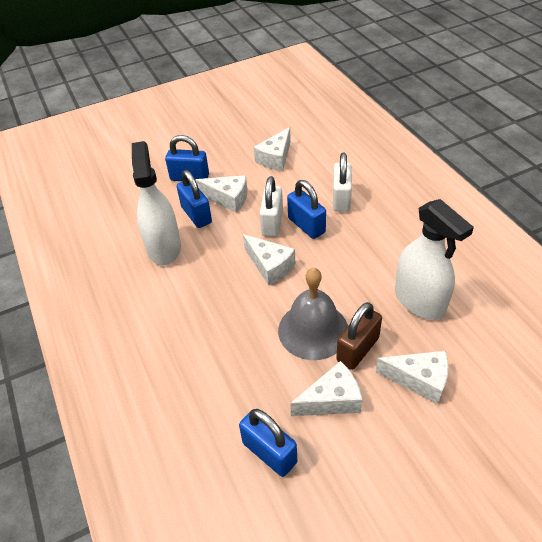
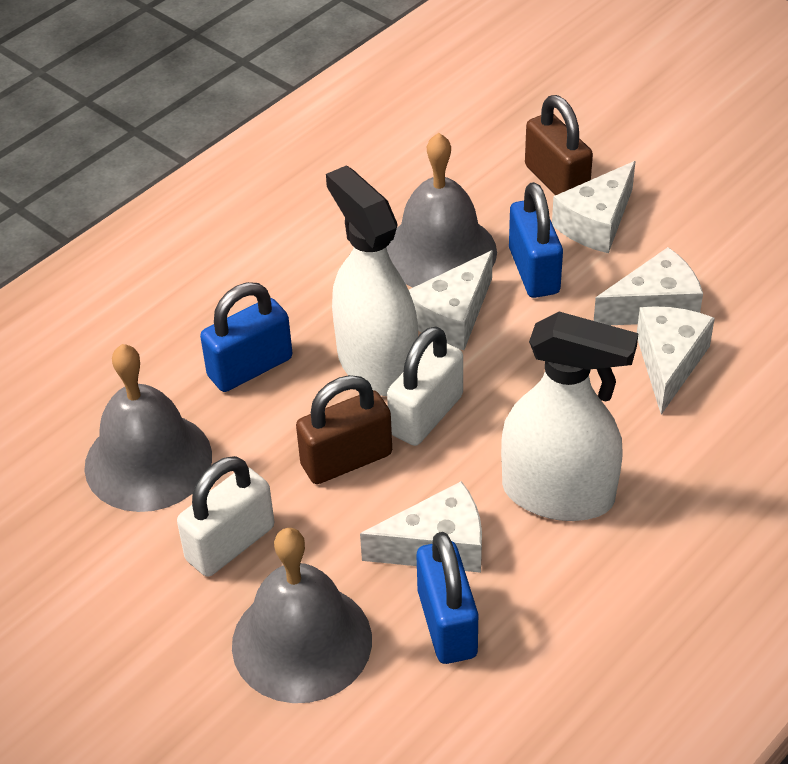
blue padlock: 4 -> 3
brown padlock: 1 -> 2
grey bell: 1 -> 3

